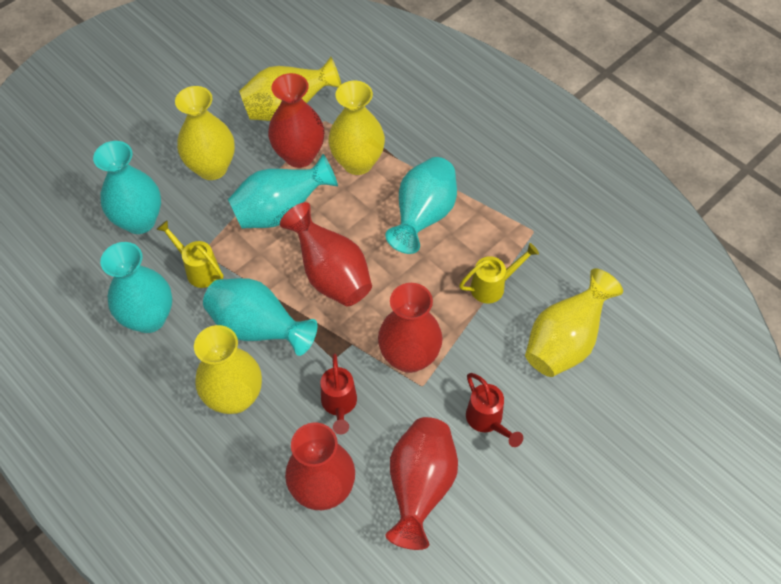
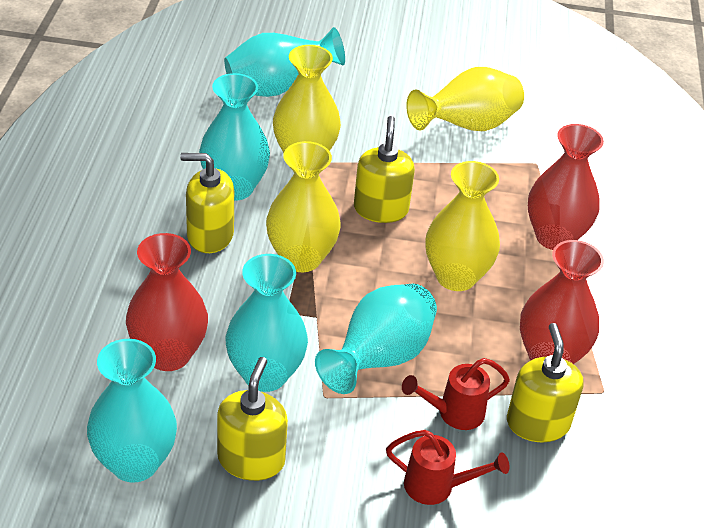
red vase: 5 -> 3
yellow soap dispenser: 0 -> 4
yellow vase: 5 -> 4
yellow watering can: 2 -> 0

